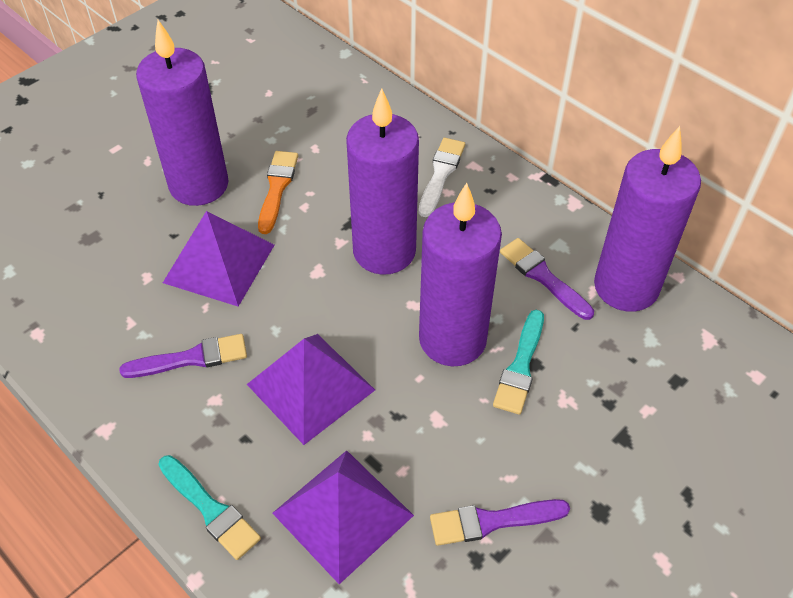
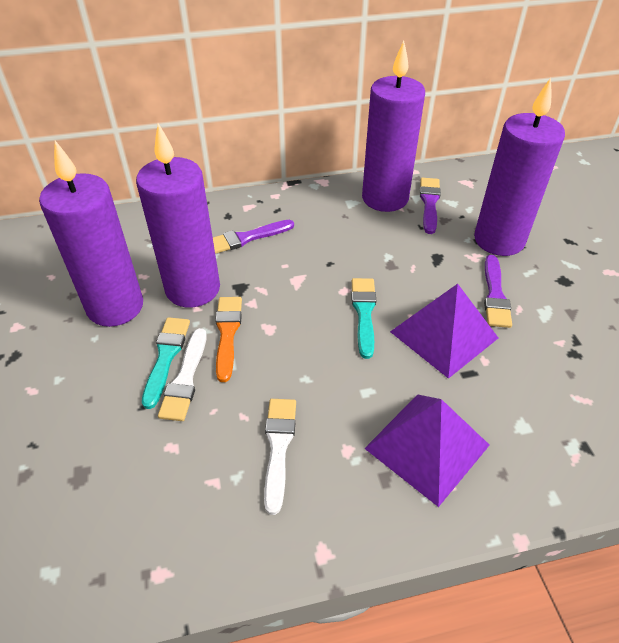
purple pyramid: 3 -> 2
white brush: 1 -> 2

